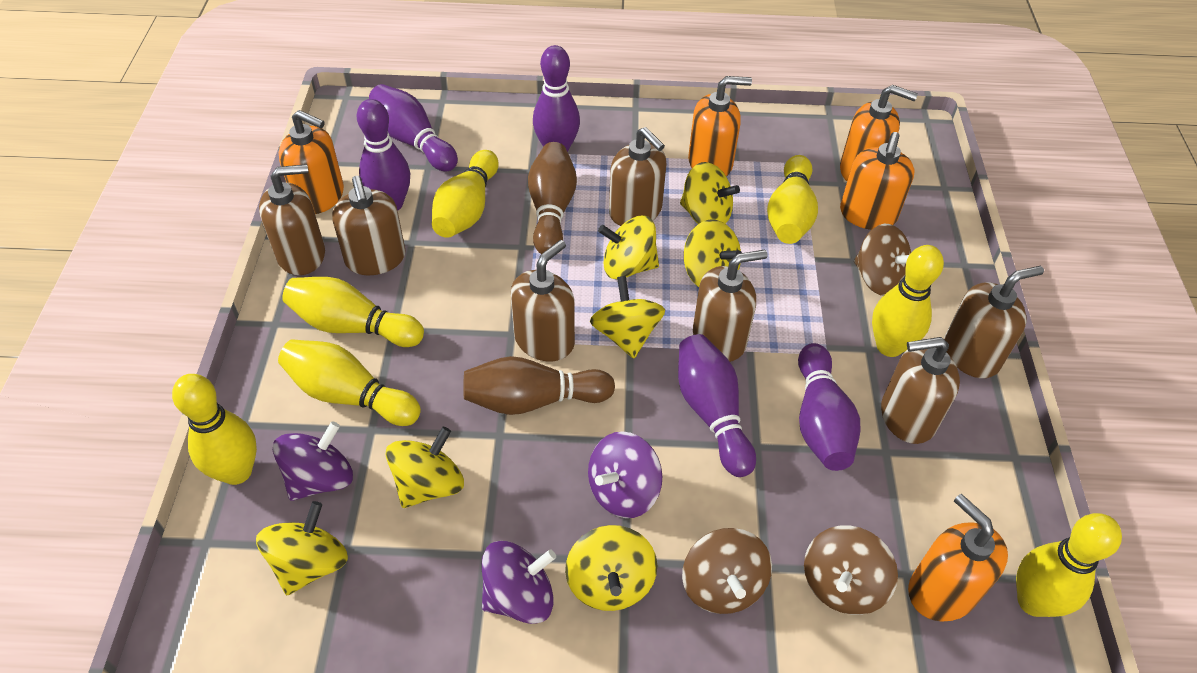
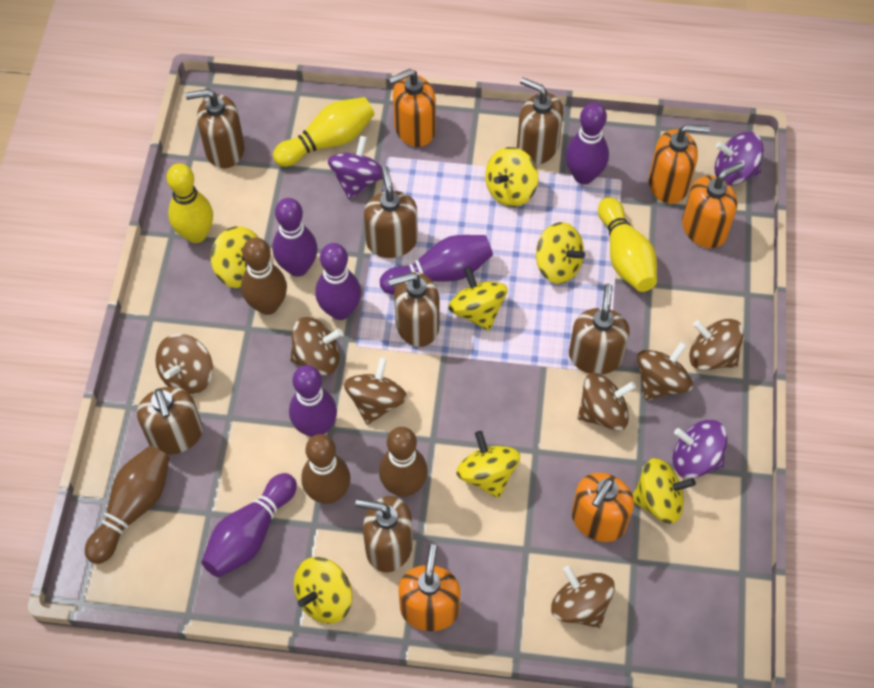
brown bowling pin: 2 -> 4
brown spinning top: 3 -> 7
purple bowling pin: 5 -> 6
yellow bowling pin: 7 -> 3

